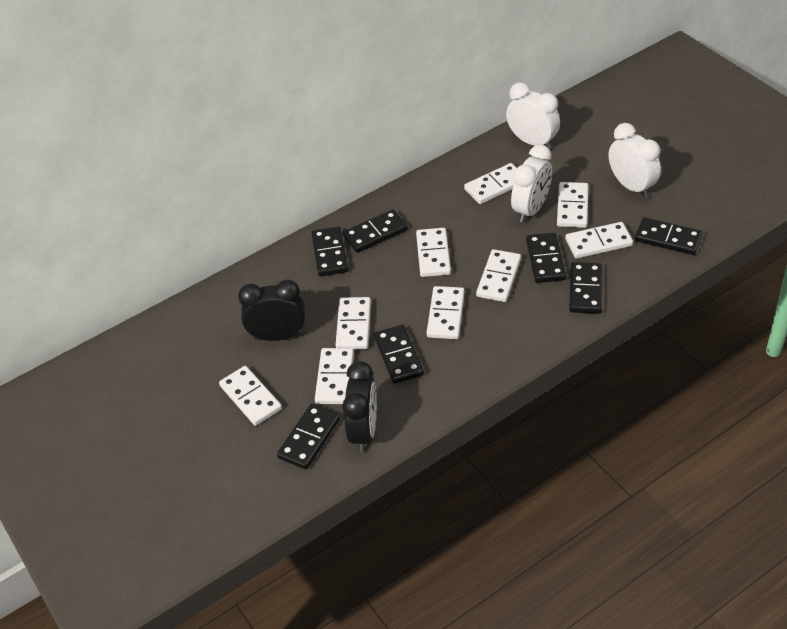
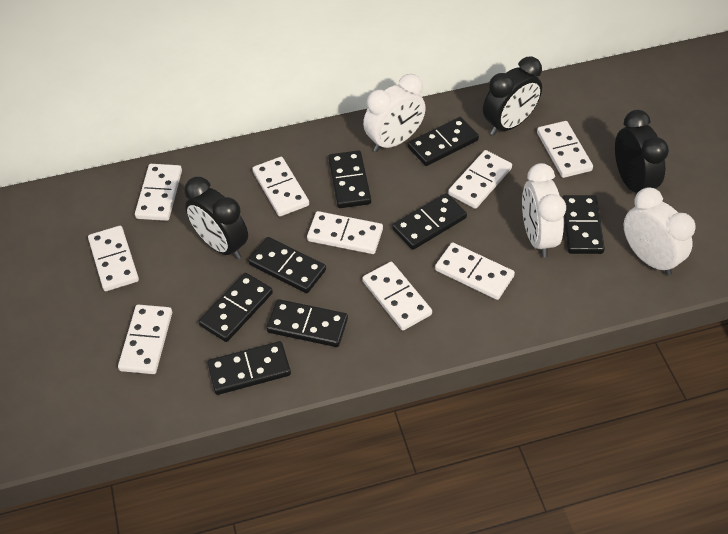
black clock: 2 -> 3
black domino: 7 -> 8

